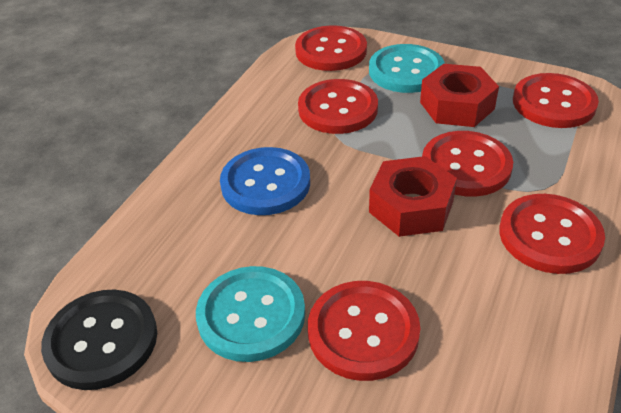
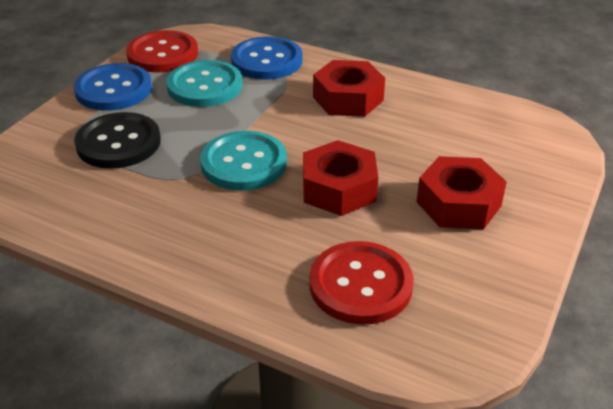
blue button: 1 -> 2
red button: 6 -> 2
red nut: 2 -> 3

